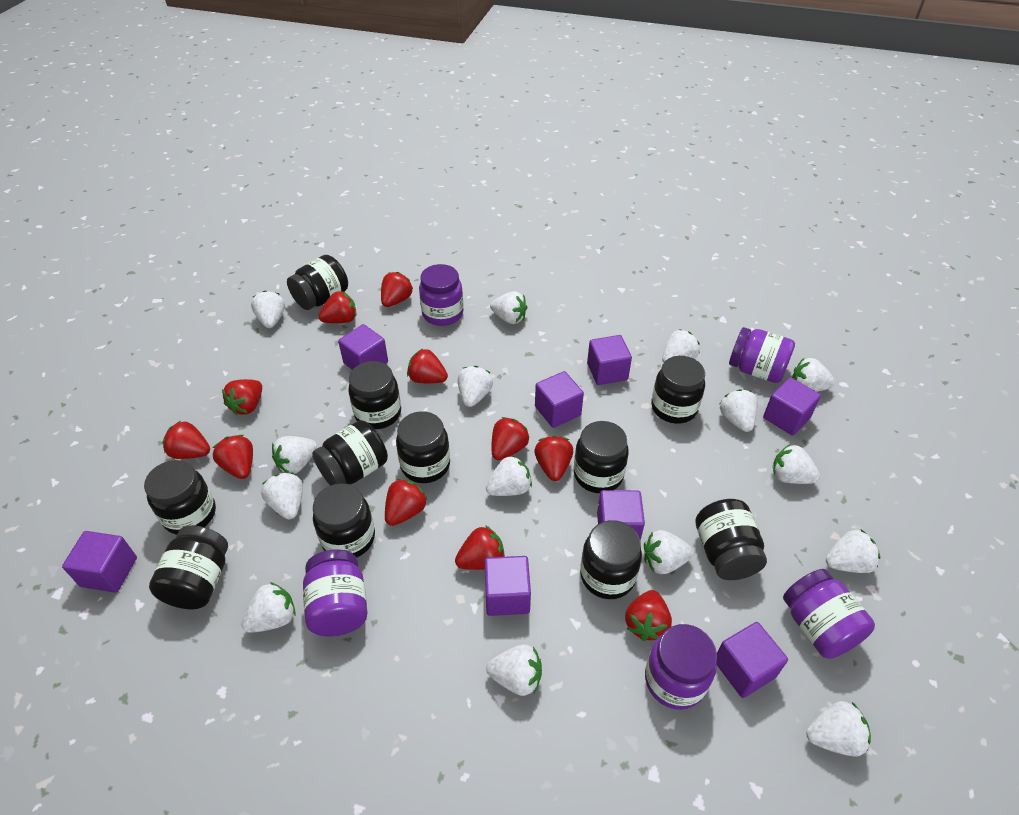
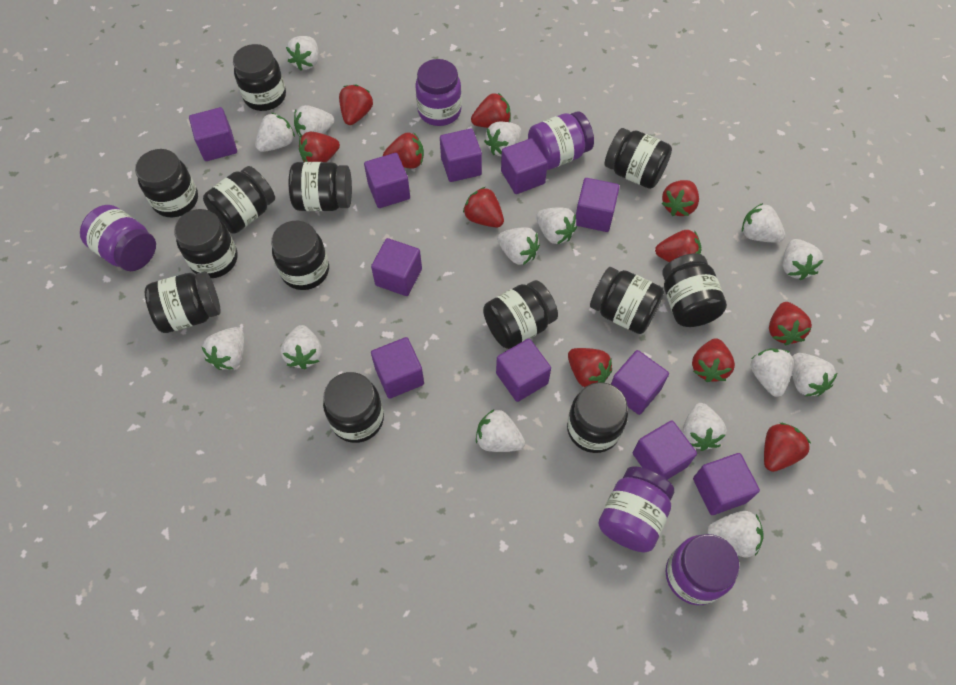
black jar: 11 -> 13
purple cube: 8 -> 11

